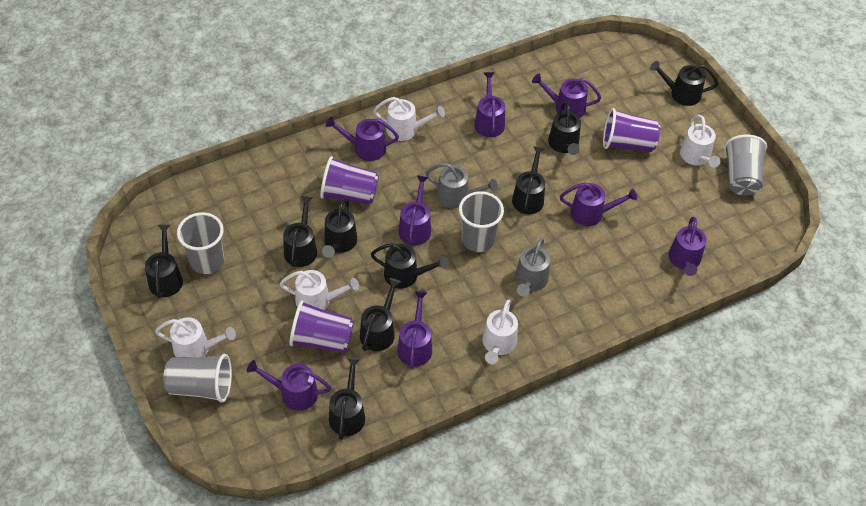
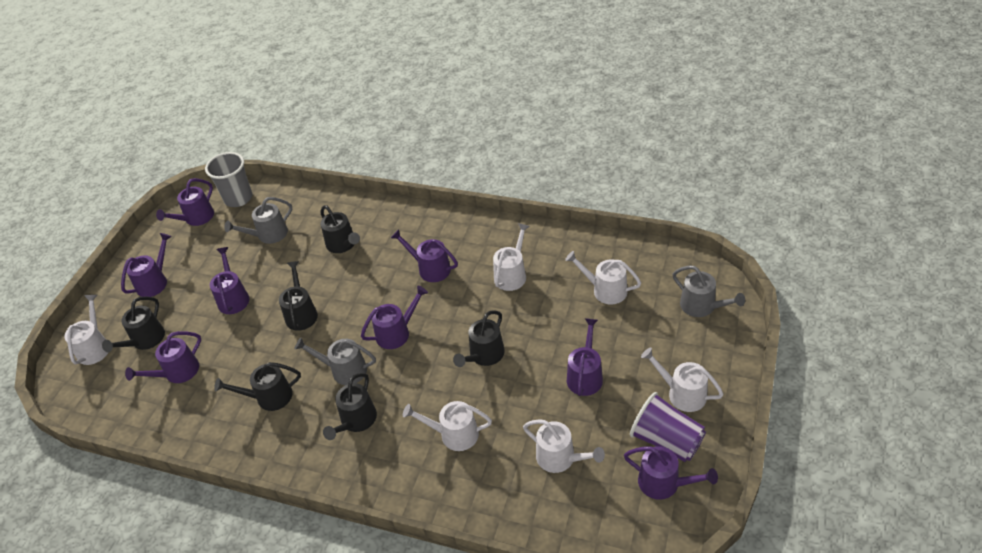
black watering can: 9 -> 6
grey cup: 4 -> 1
grey watering can: 2 -> 3
purple cup: 3 -> 1
white watering can: 5 -> 6

